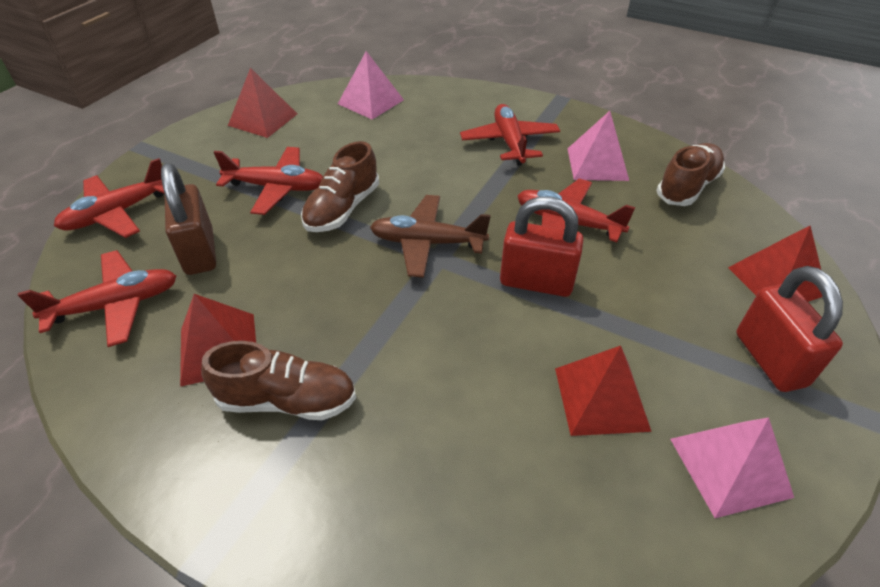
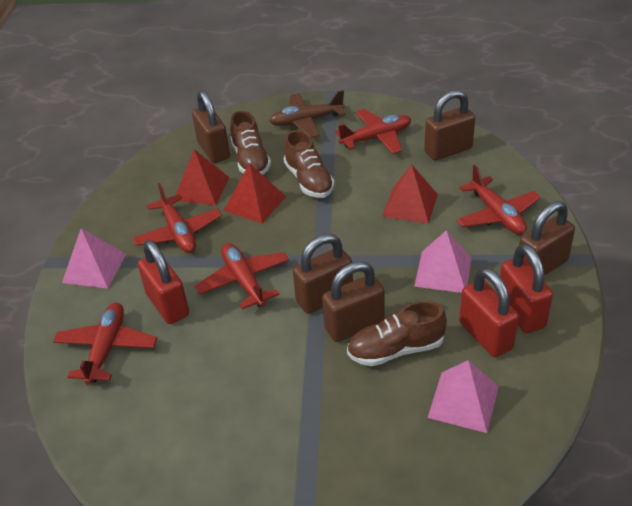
brown padlock: 1 -> 5
red padlock: 2 -> 3
red pyramid: 4 -> 3

